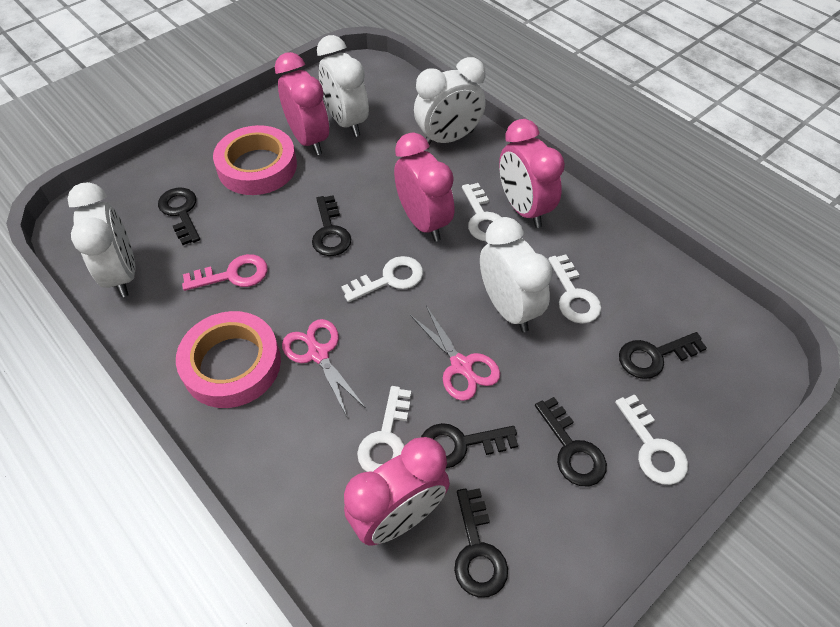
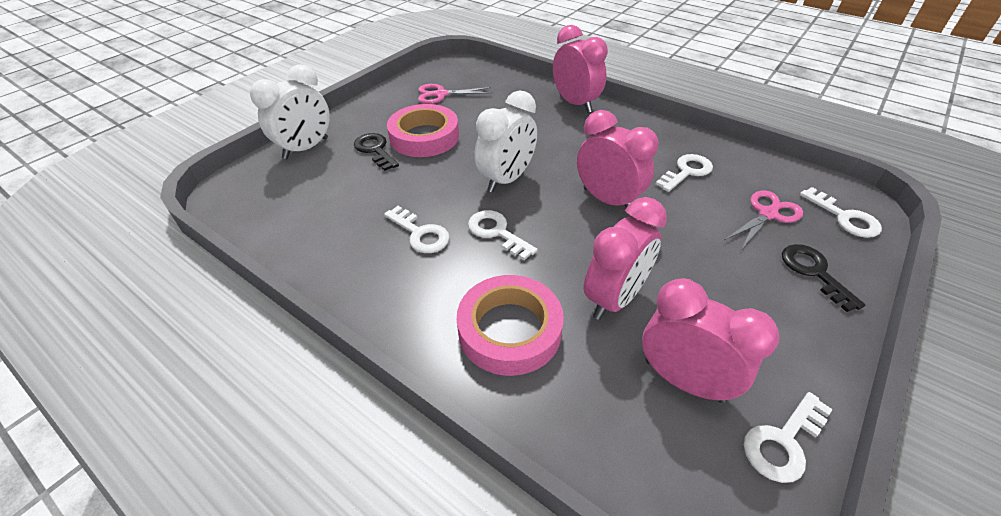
black key: 6 -> 2
pink key: 1 -> 0
white clock: 4 -> 2

